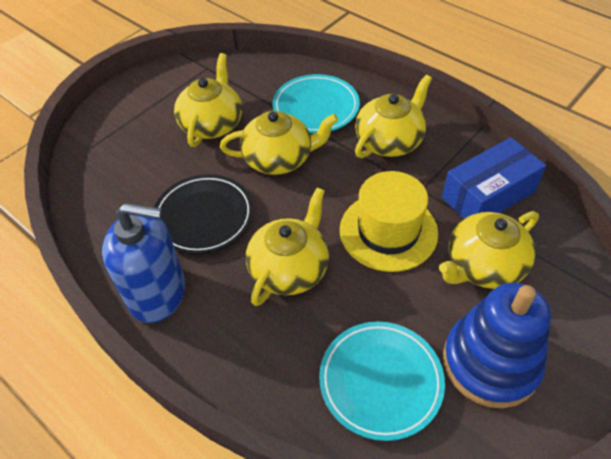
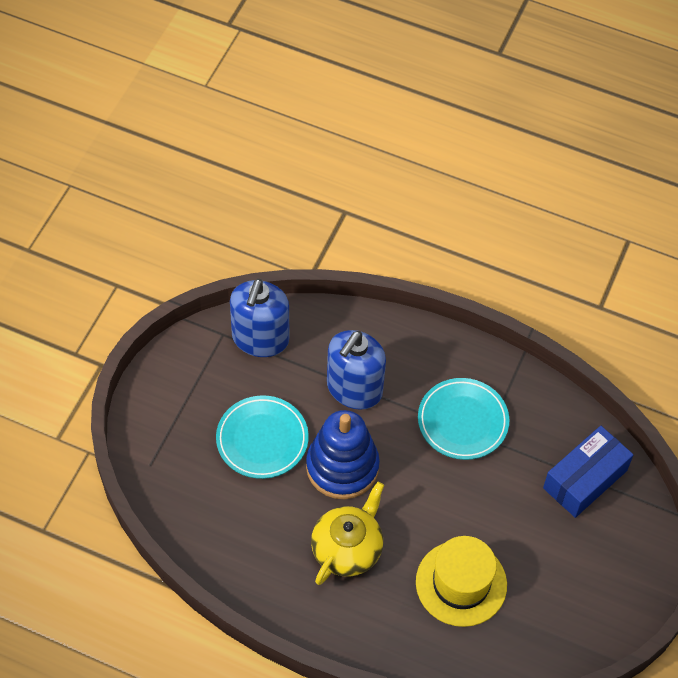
black plate: 1 -> 0
blue soap dispenser: 1 -> 2
yellow teapot: 5 -> 1

